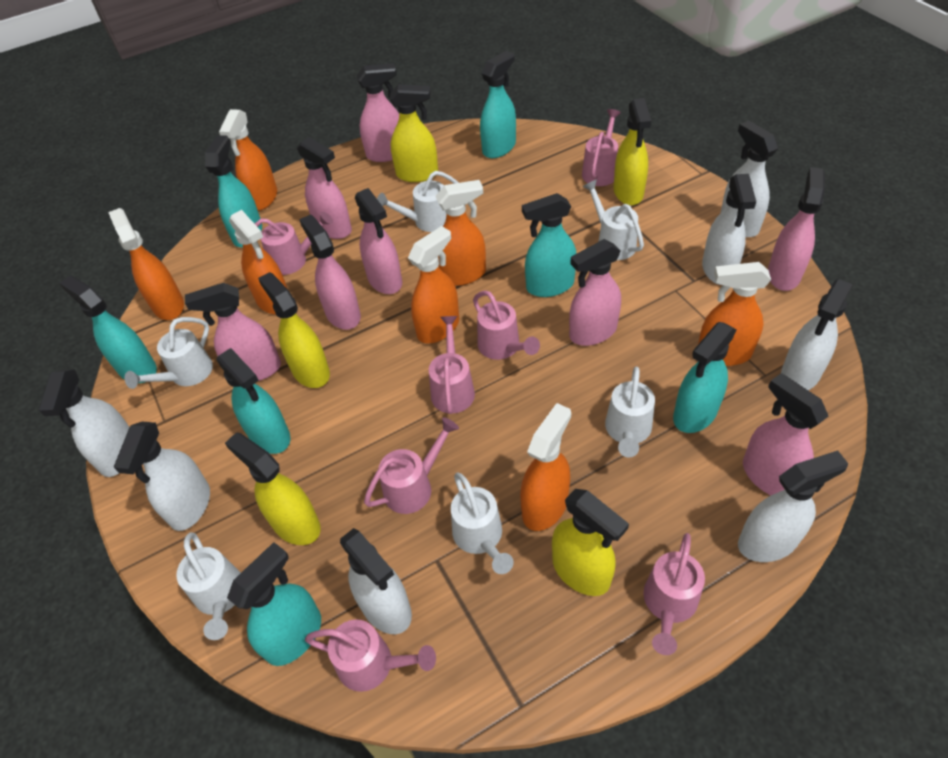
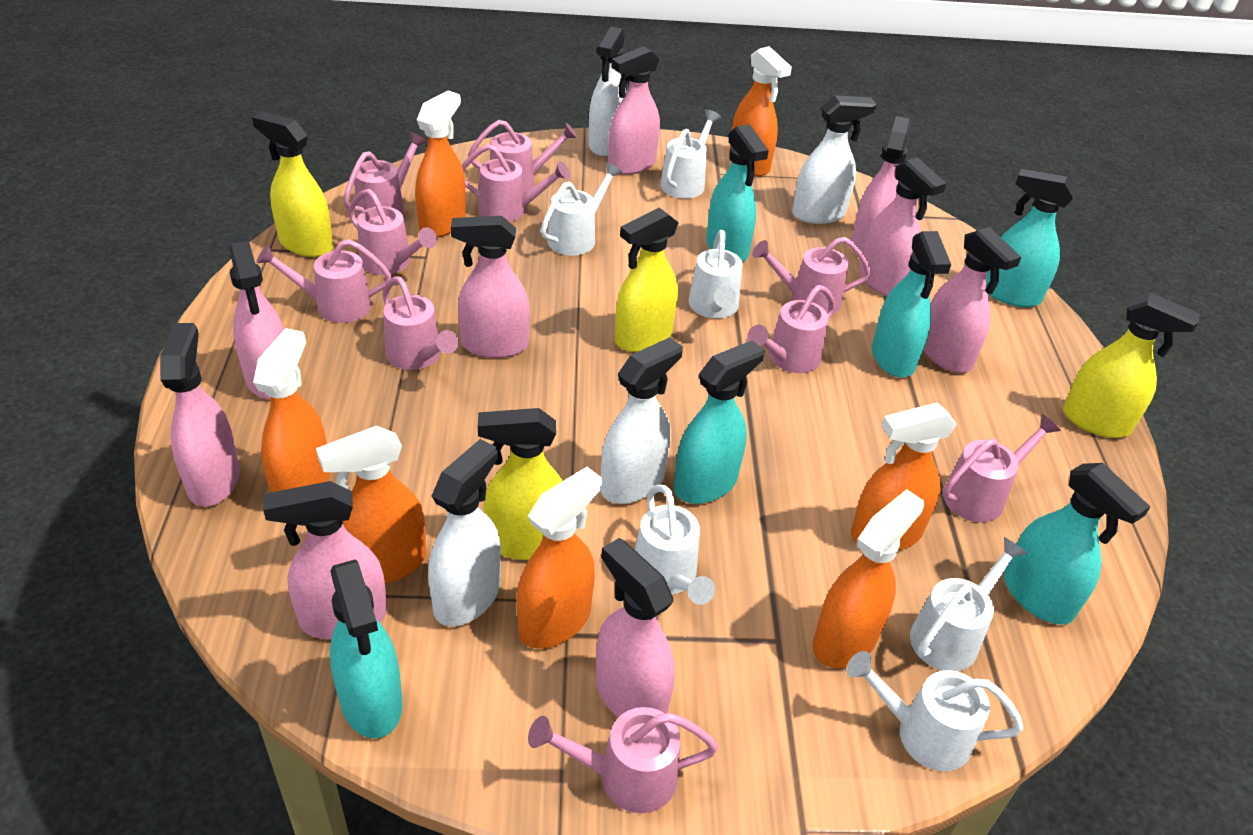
pink spray bottle: 8 -> 9
pink watering can: 7 -> 10
turquoise spray bottle: 7 -> 6
white spray bottle: 7 -> 4
yellow spray bottle: 5 -> 4

